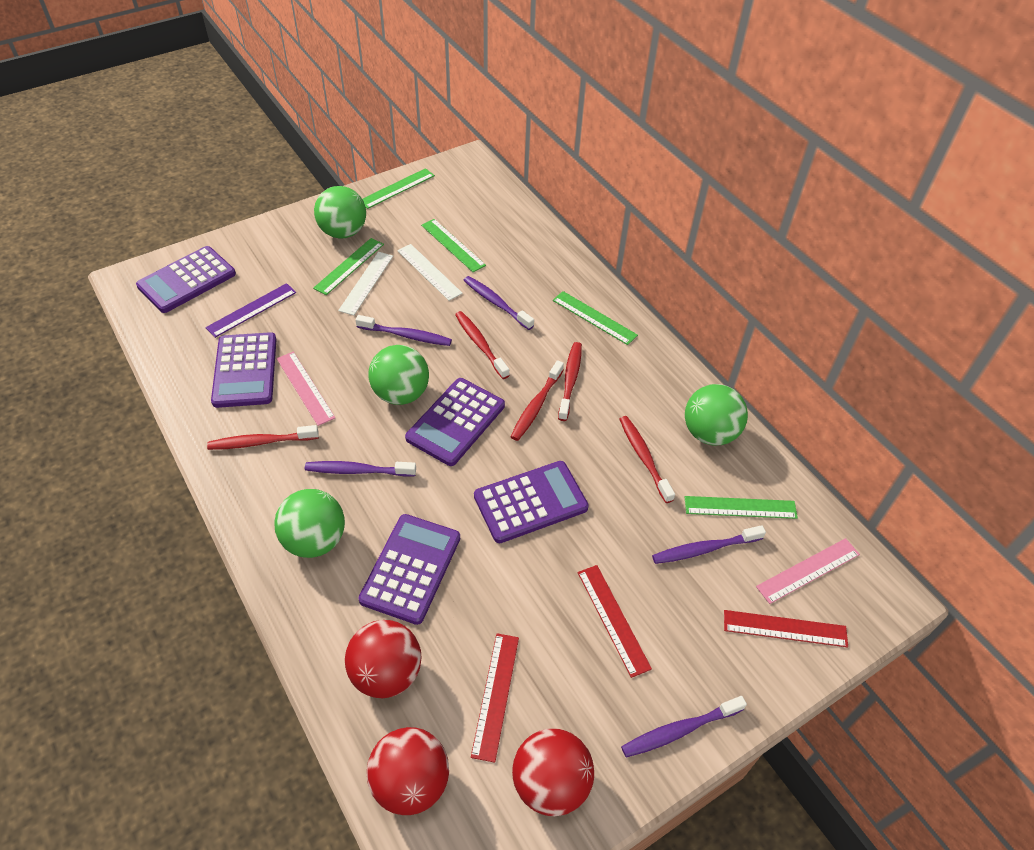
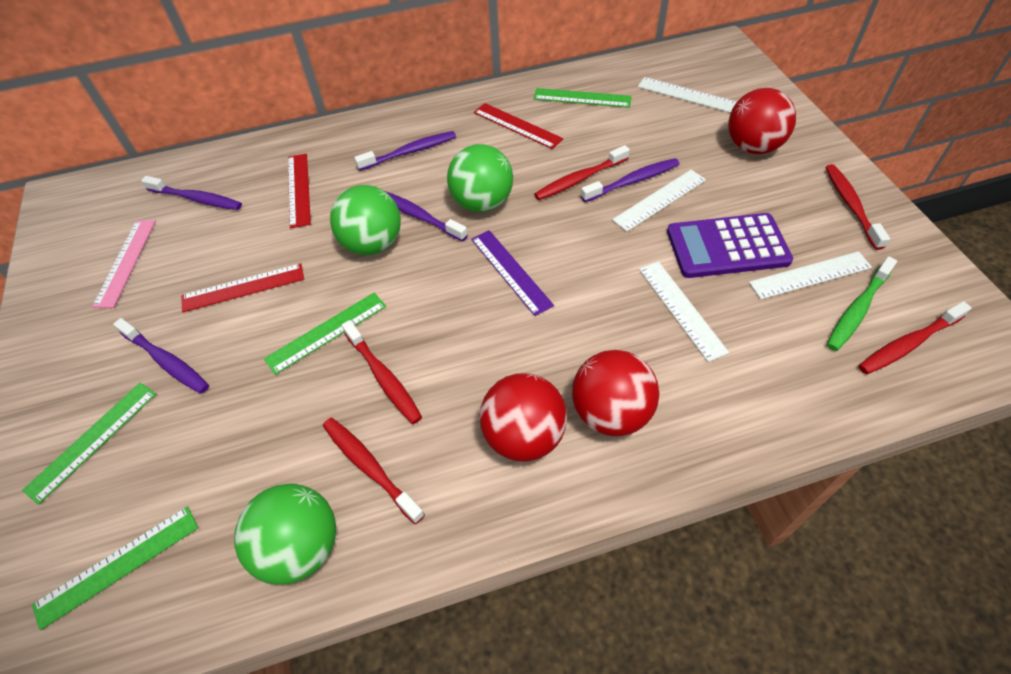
green ball: 4 -> 3
green ruler: 5 -> 4
green toothbrush: 0 -> 1
pink ruler: 2 -> 1
purple calculator: 5 -> 1
white ruler: 2 -> 4

